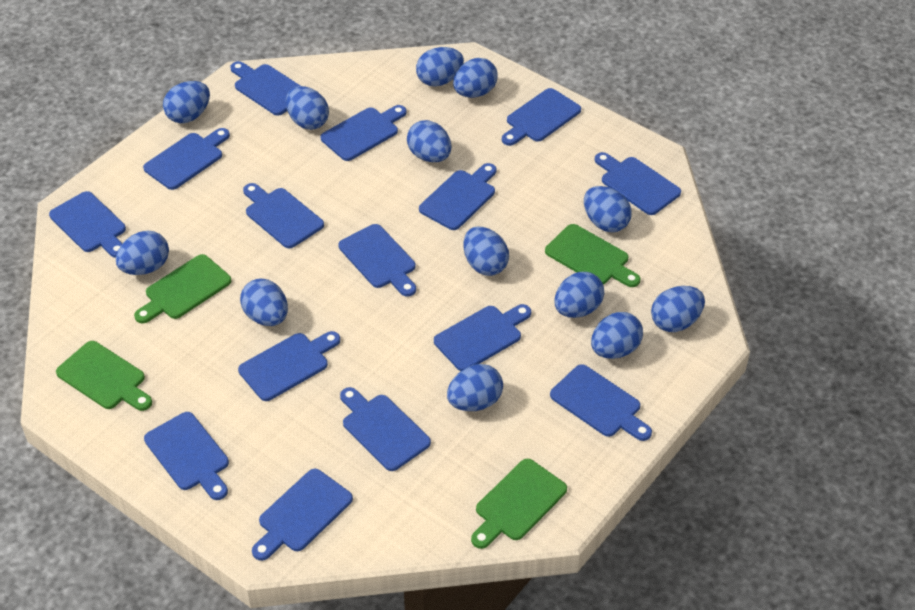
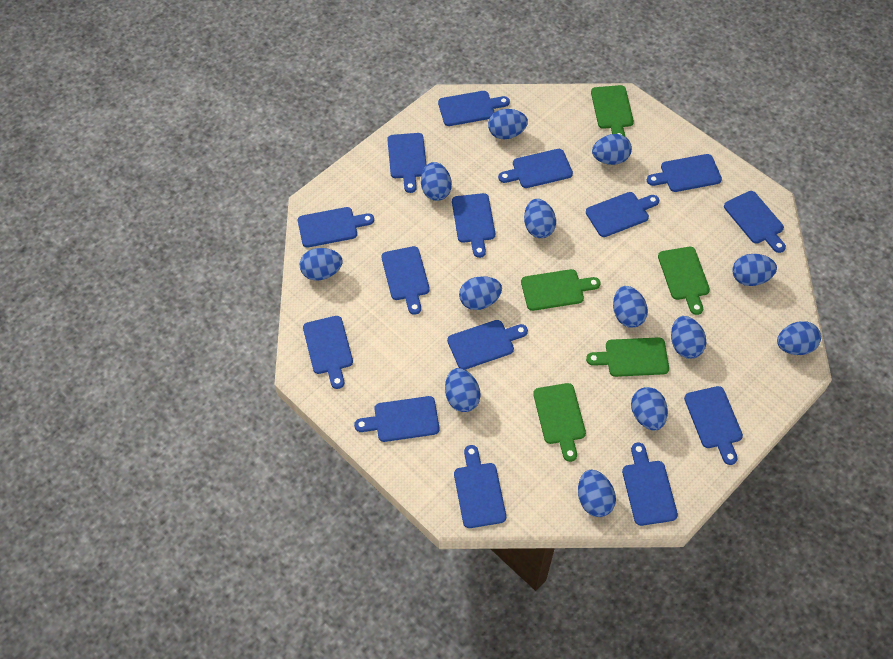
green cutting board: 4 -> 5

